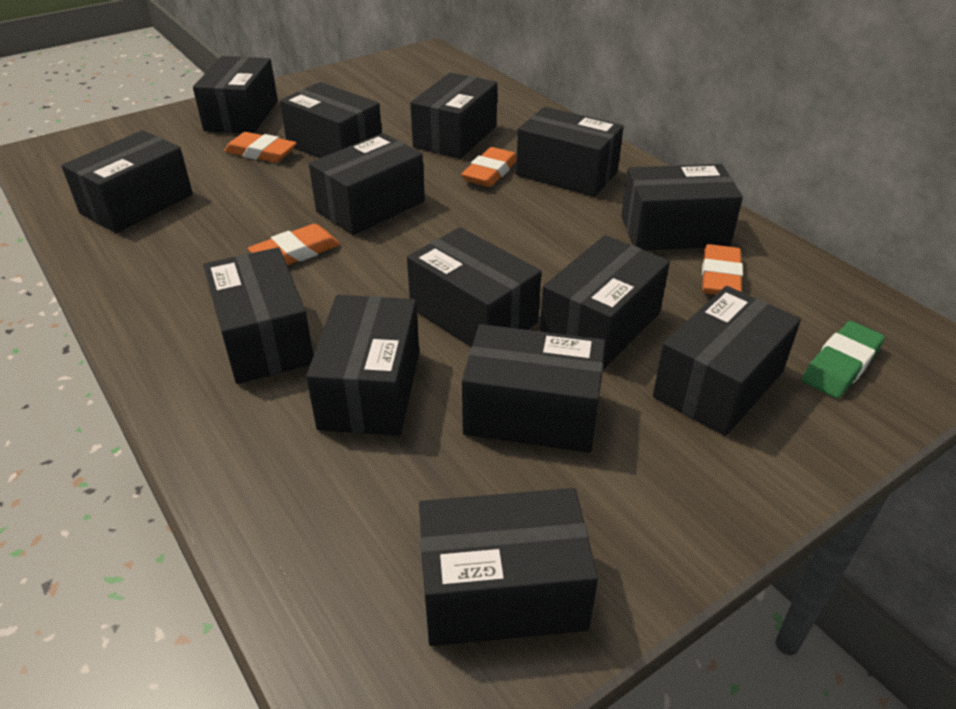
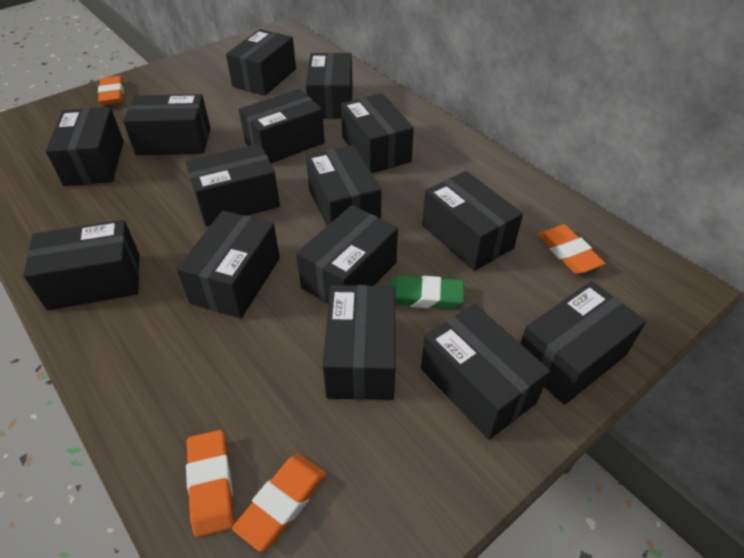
black box: 14 -> 15

